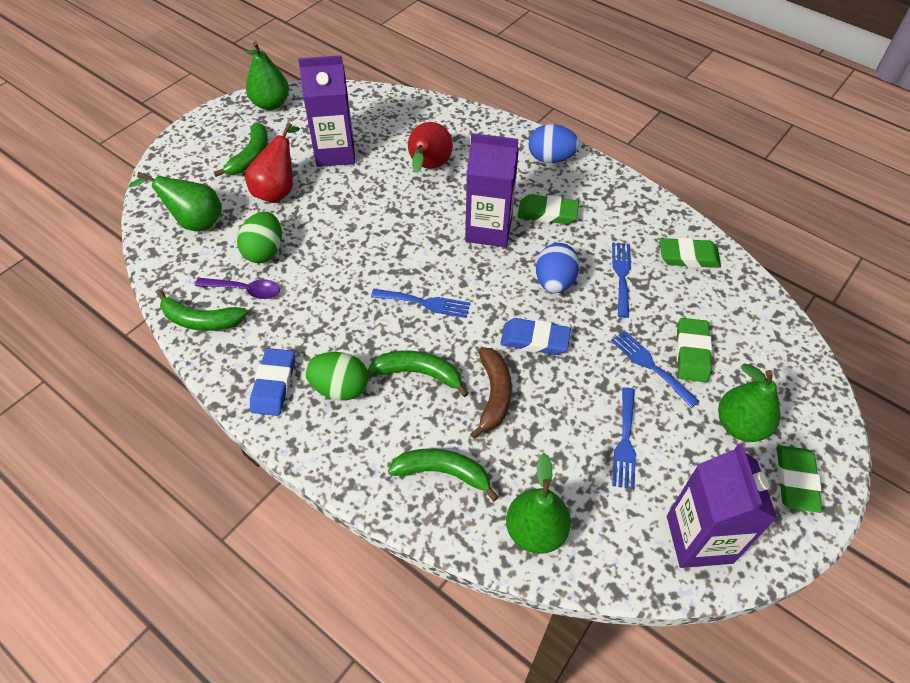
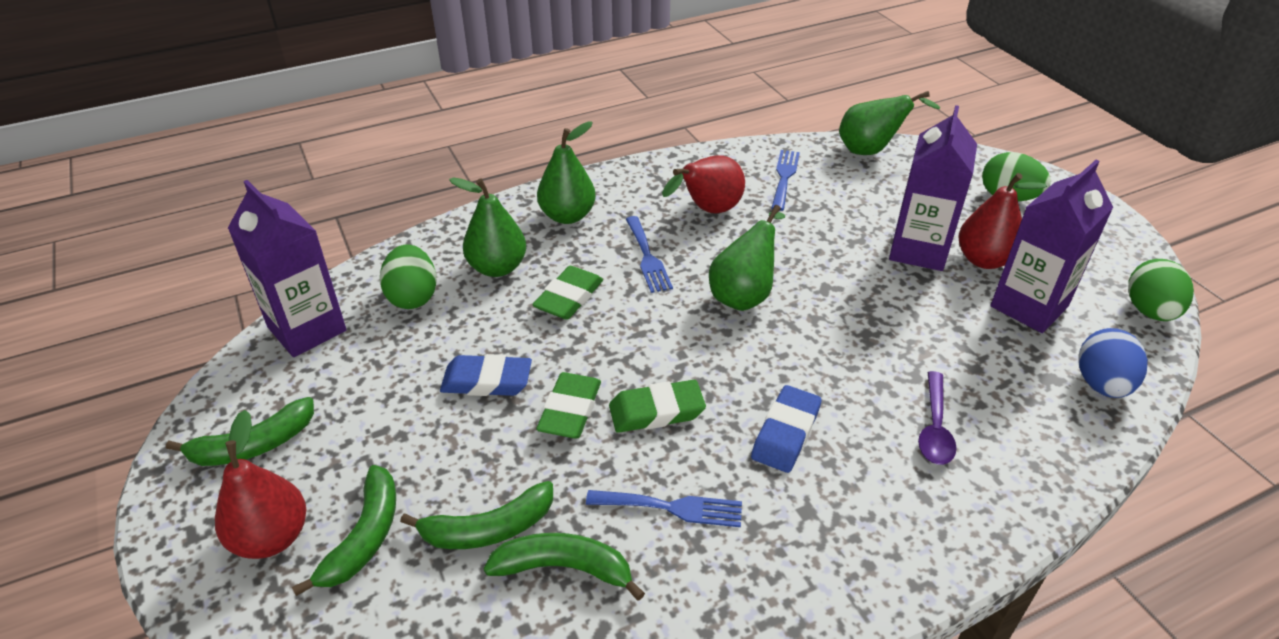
blue egg: 2 -> 1
blue fork: 4 -> 3
brown banana: 1 -> 0
green egg: 2 -> 3
green eraser: 4 -> 3
red pear: 2 -> 3

